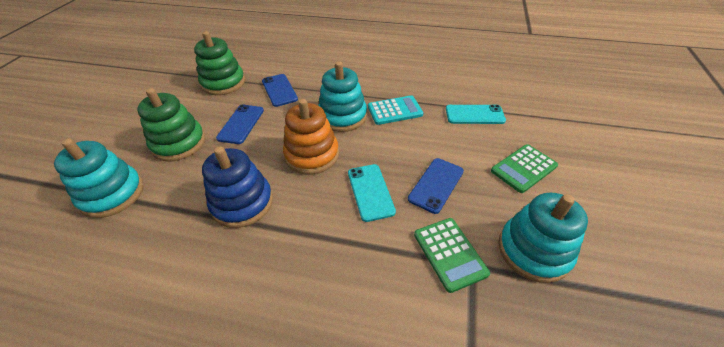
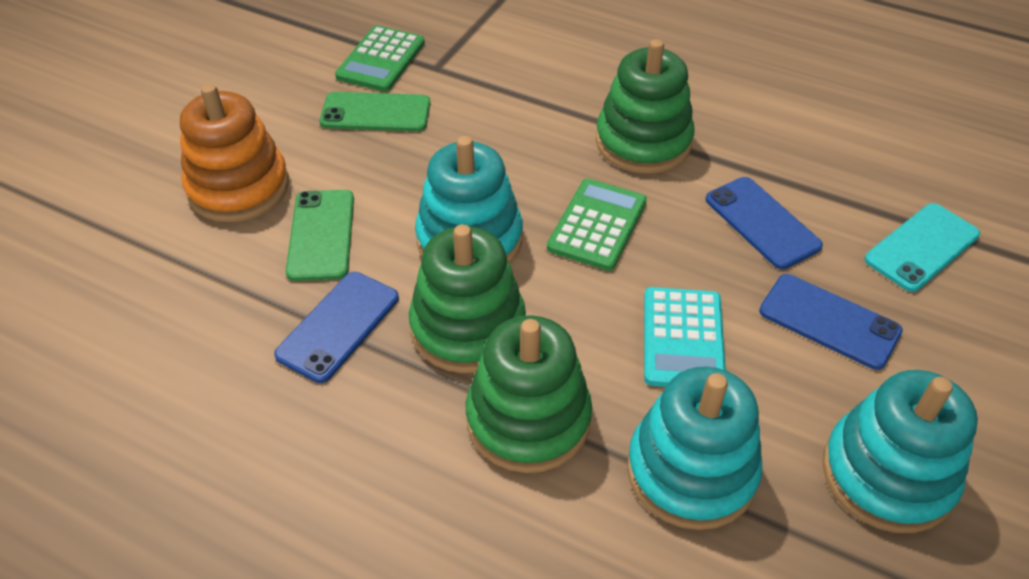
blue stacking toy: 1 -> 0
green phone: 0 -> 2
green stacking toy: 2 -> 3
turquoise phone: 2 -> 1

